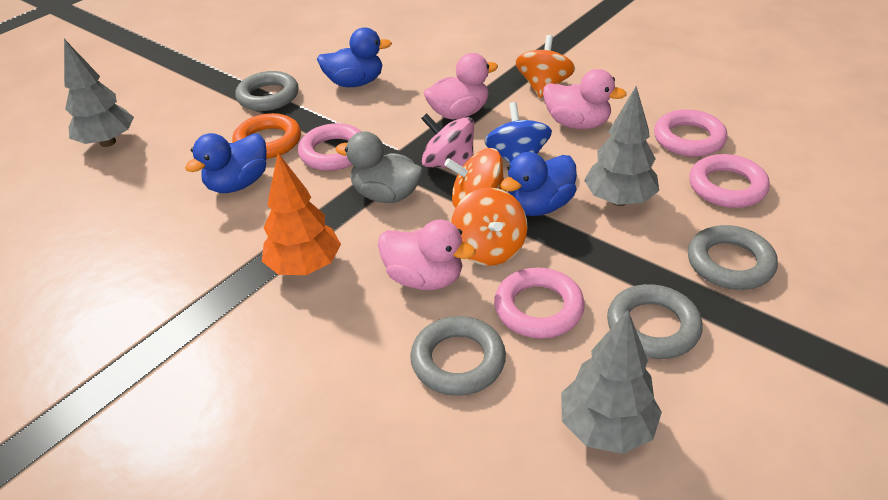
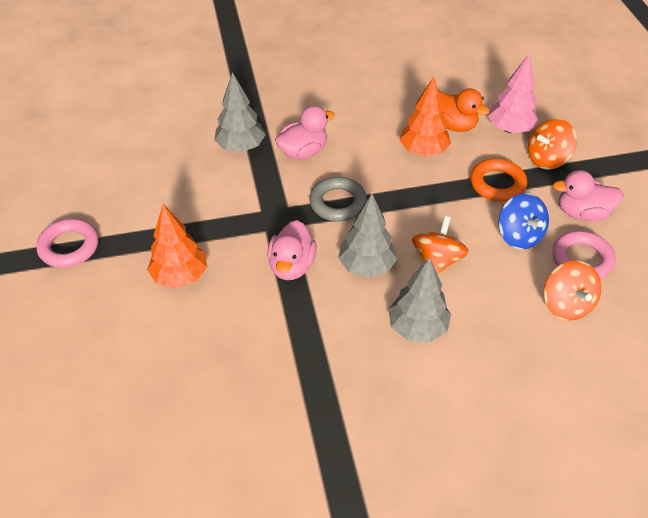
blue duck: 3 -> 0
grey duck: 1 -> 0
grey ring: 4 -> 1
orange duck: 0 -> 1
orange tree: 1 -> 2
pink ring: 4 -> 2
pink spinning top: 1 -> 0
pink tree: 0 -> 1

